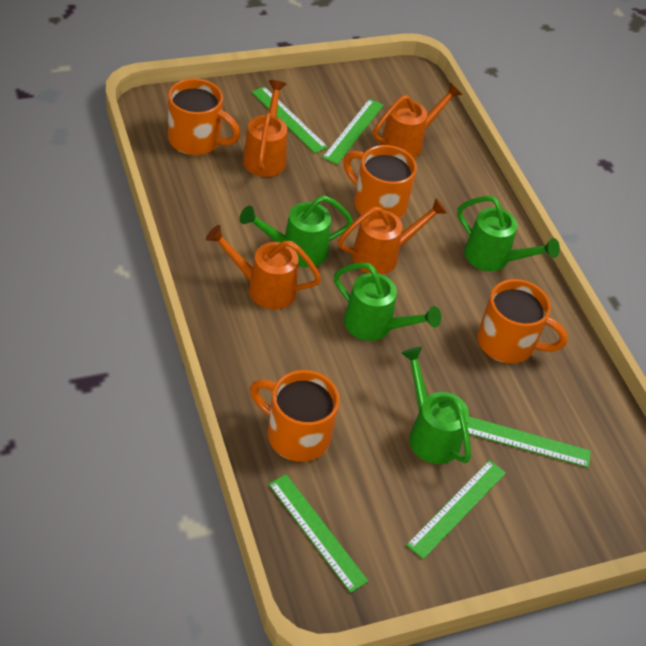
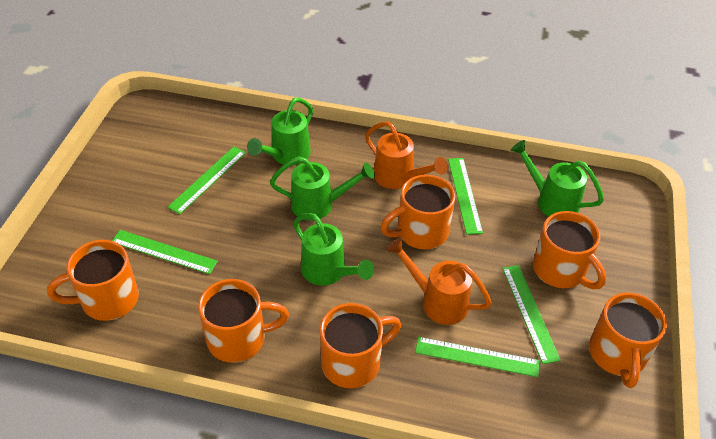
orange mug: 4 -> 6
orange watering can: 4 -> 2

